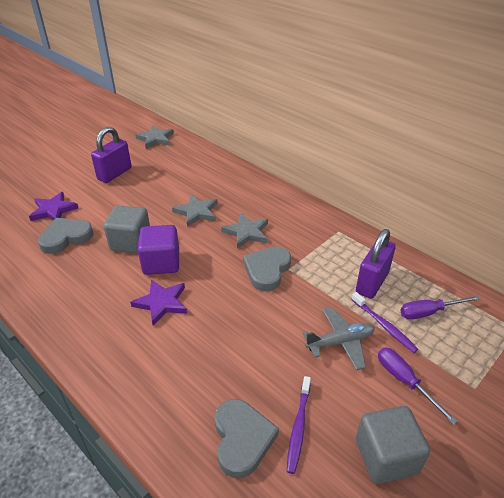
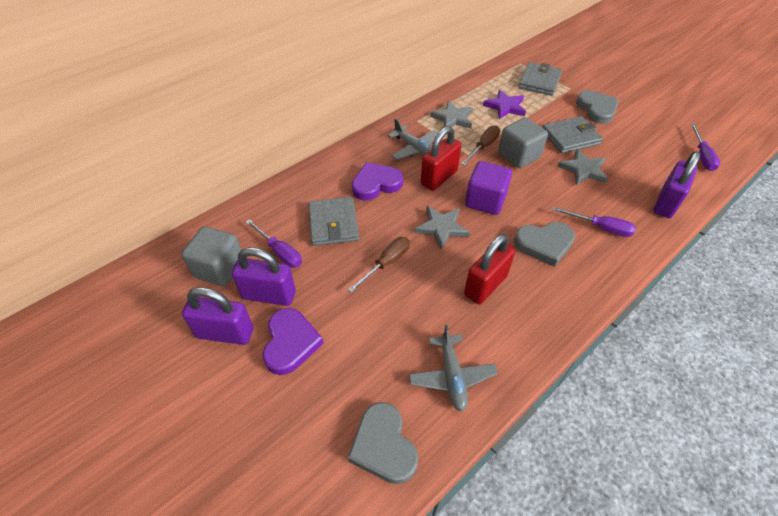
brown screwdriver: 0 -> 2
grey plane: 1 -> 2
grey wallet: 0 -> 3
purple heart: 0 -> 2
purple padlock: 2 -> 3
purple screwdriver: 2 -> 3
purple star: 2 -> 1
purple toothbrush: 2 -> 0
red padlock: 0 -> 2

